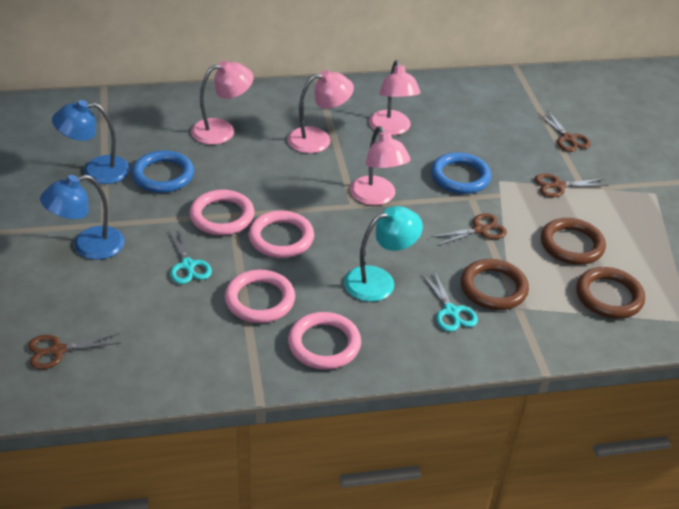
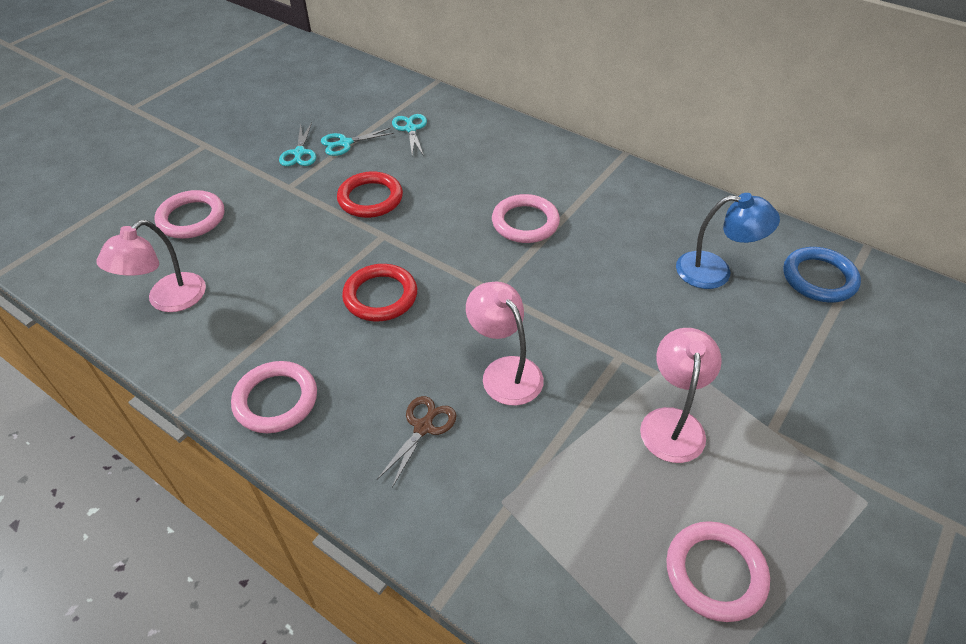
blue lamp: 2 -> 1
blue ring: 2 -> 1
brown ring: 3 -> 0
brown scissors: 4 -> 1
pink lamp: 4 -> 3
red ring: 0 -> 2
turquoise lamp: 1 -> 0
turquoise scissors: 2 -> 3

